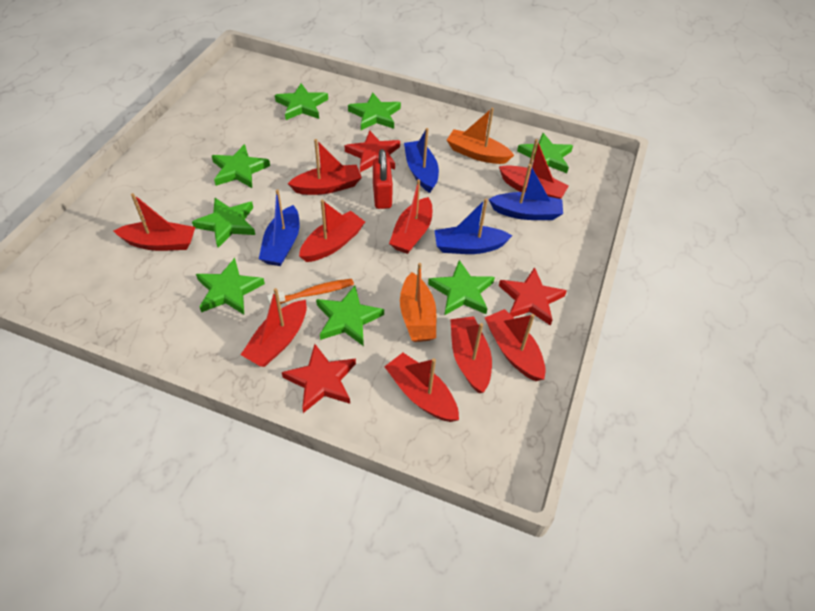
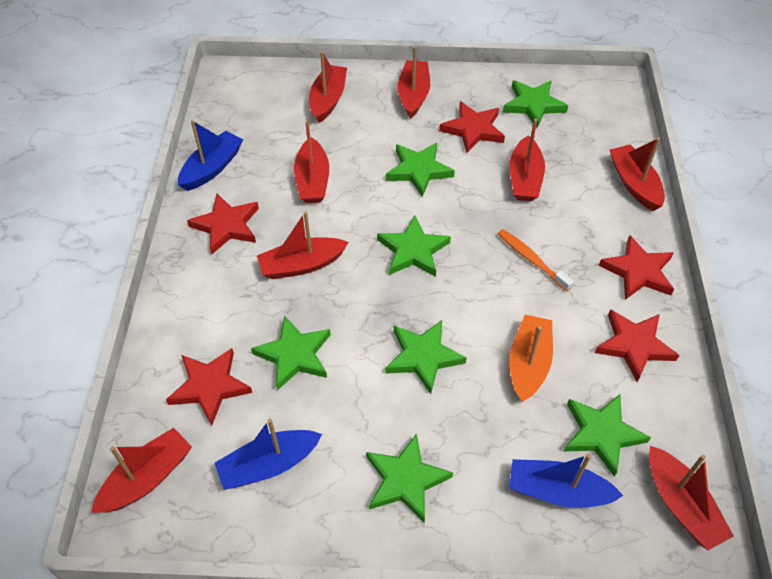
blue boat: 4 -> 3
green star: 8 -> 7
orange boat: 2 -> 1
red boat: 9 -> 8
red padlock: 1 -> 0
red star: 3 -> 5

